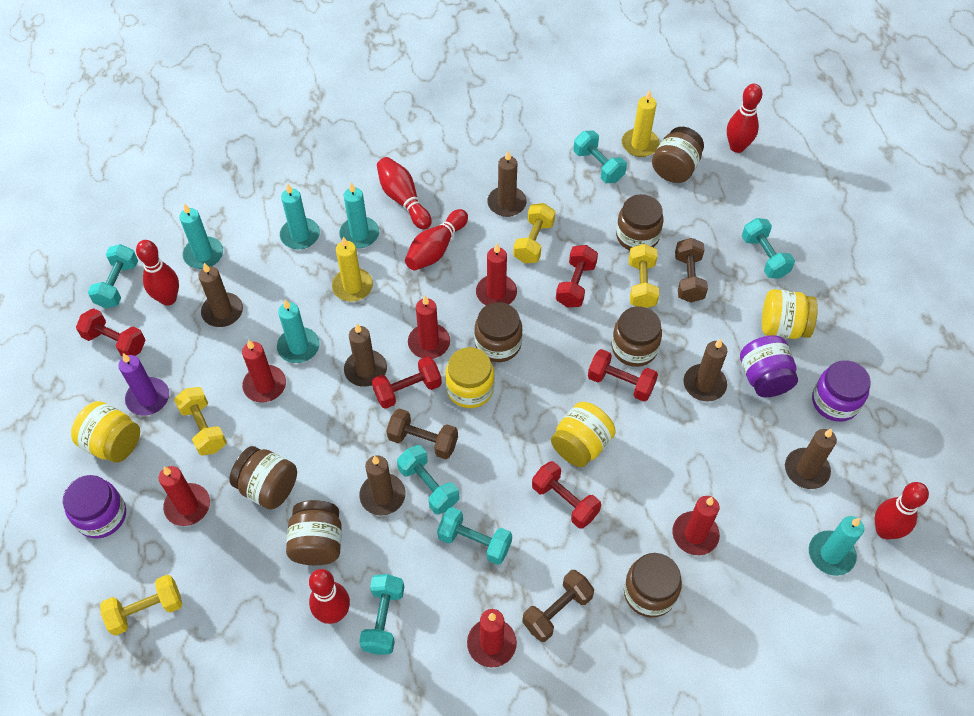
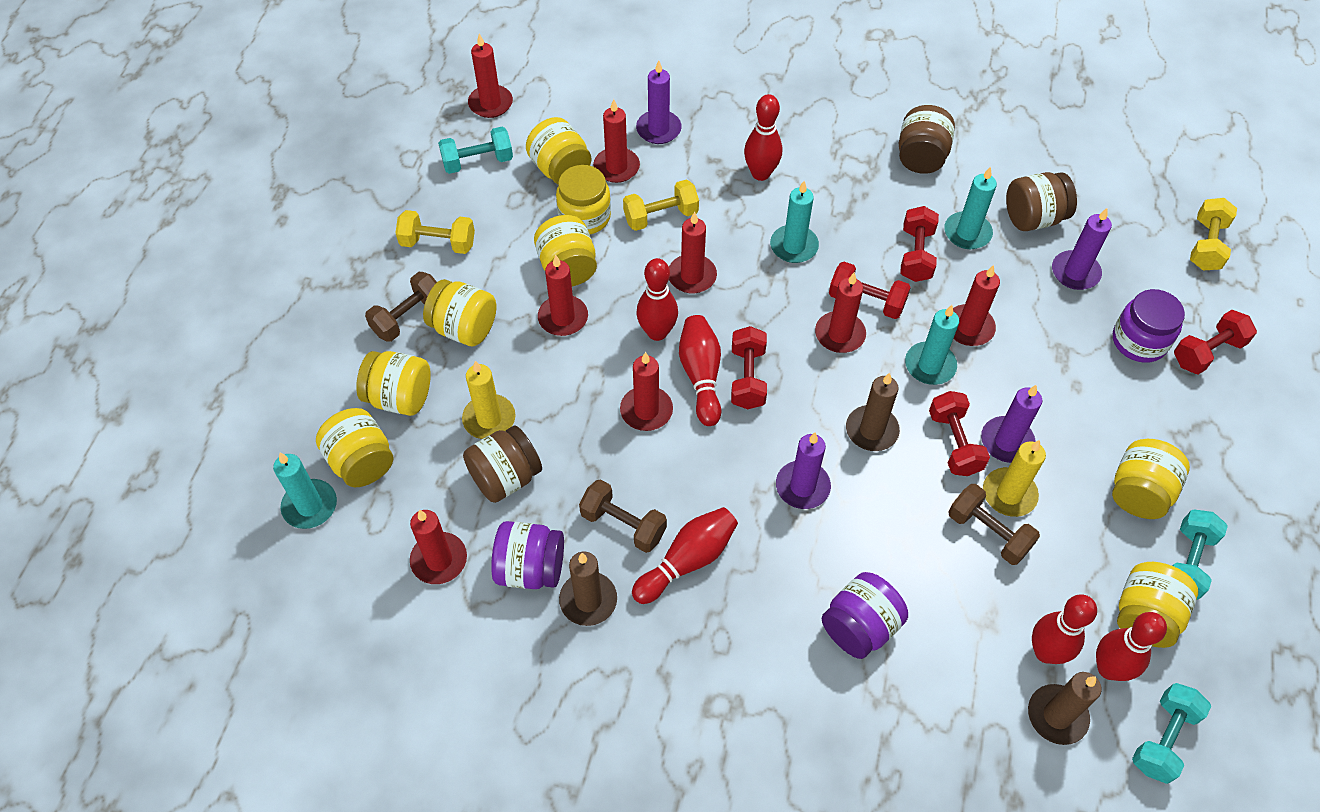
brown candle: 6 -> 3
brown jar: 7 -> 3
purple candle: 1 -> 4
red candle: 6 -> 8
turquoise candle: 5 -> 4
turquoise dumbbell: 6 -> 3
yellow dumbbell: 4 -> 3
yellow jar: 4 -> 8

